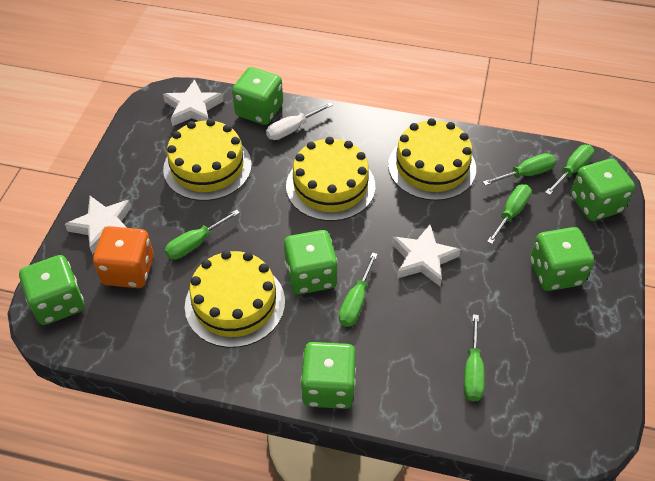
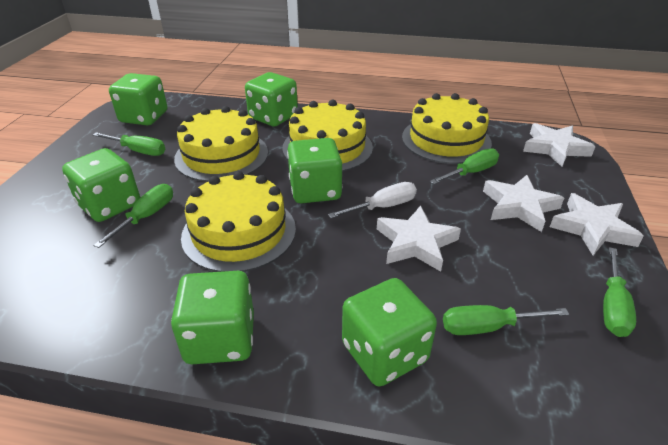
green screwdriver: 6 -> 5
orange dice: 1 -> 0
white star: 3 -> 4

